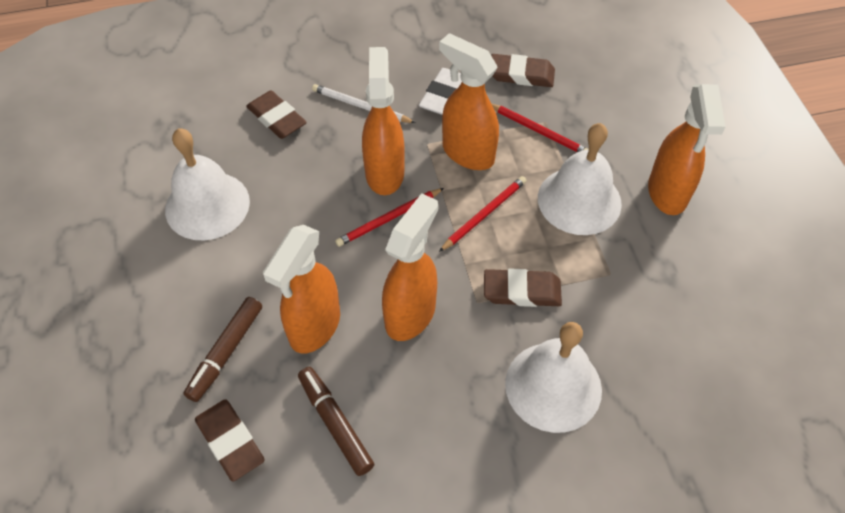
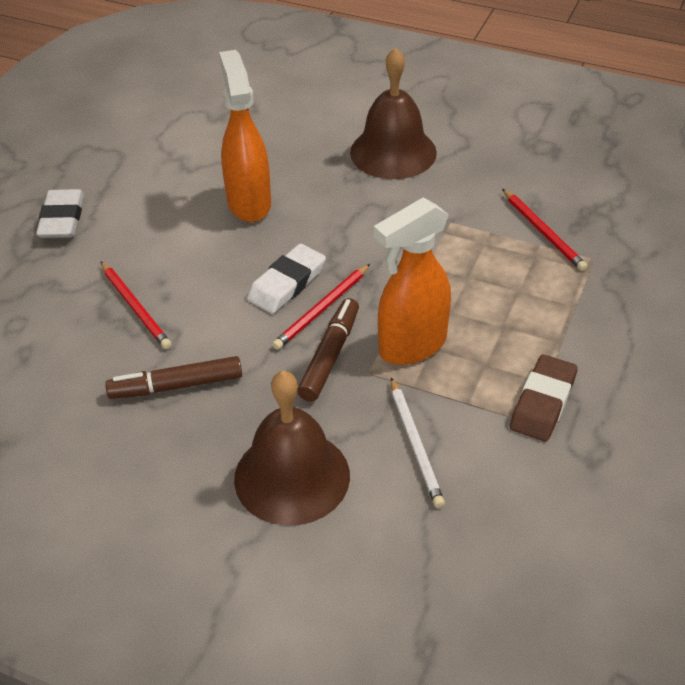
brown bell: 0 -> 2
brown eraser: 4 -> 1
orange spray bottle: 5 -> 2
white bell: 3 -> 0
white eraser: 1 -> 2

